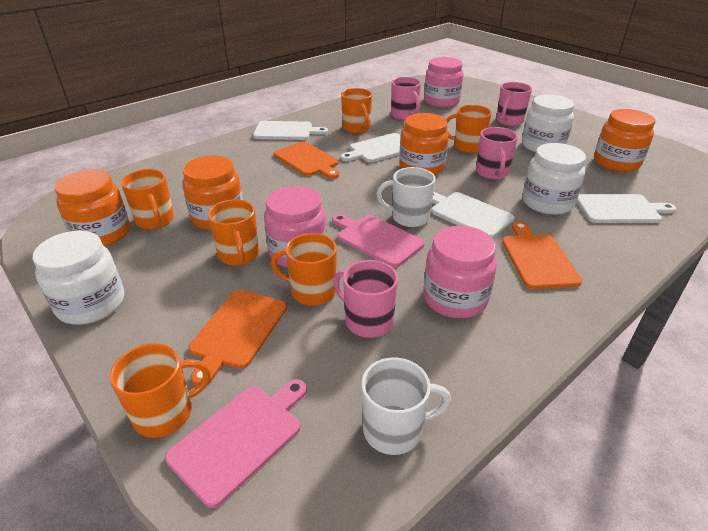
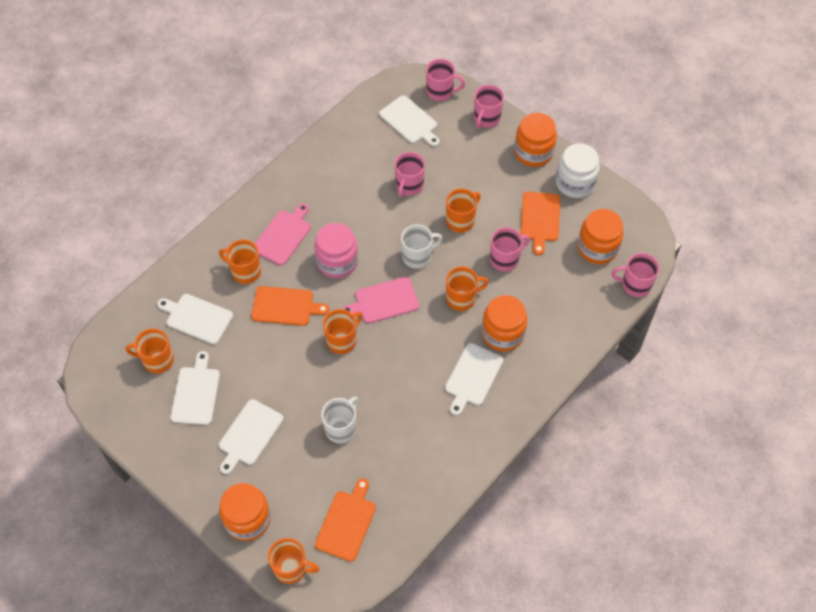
pink jar: 3 -> 1
pink mug: 4 -> 5
white cutting board: 4 -> 5
white jar: 3 -> 1

